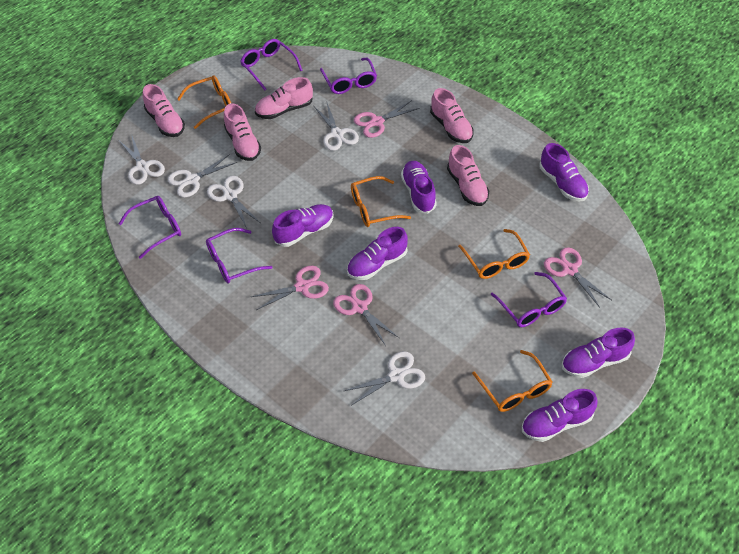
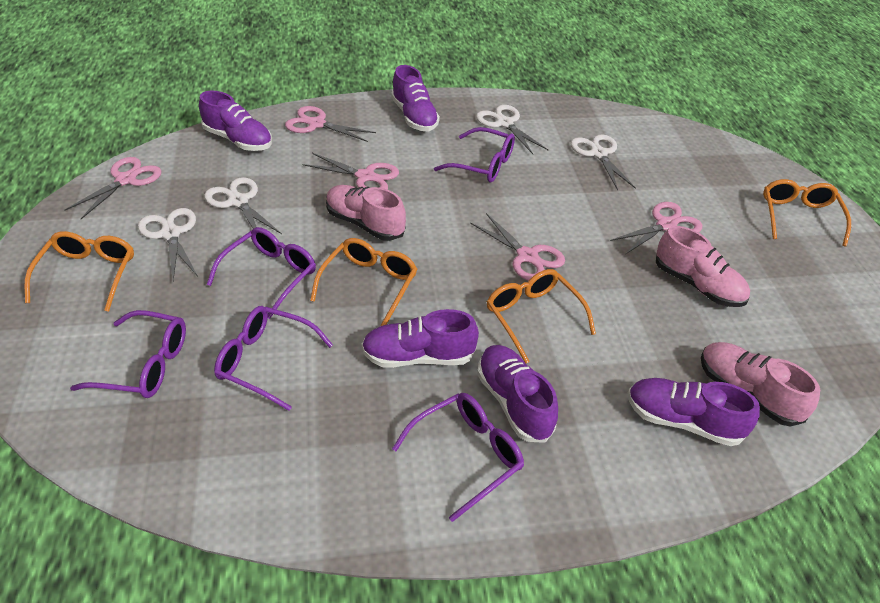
pink scissors: 4 -> 5
pink shoe: 5 -> 3
purple shoe: 6 -> 5
white scissors: 5 -> 4

